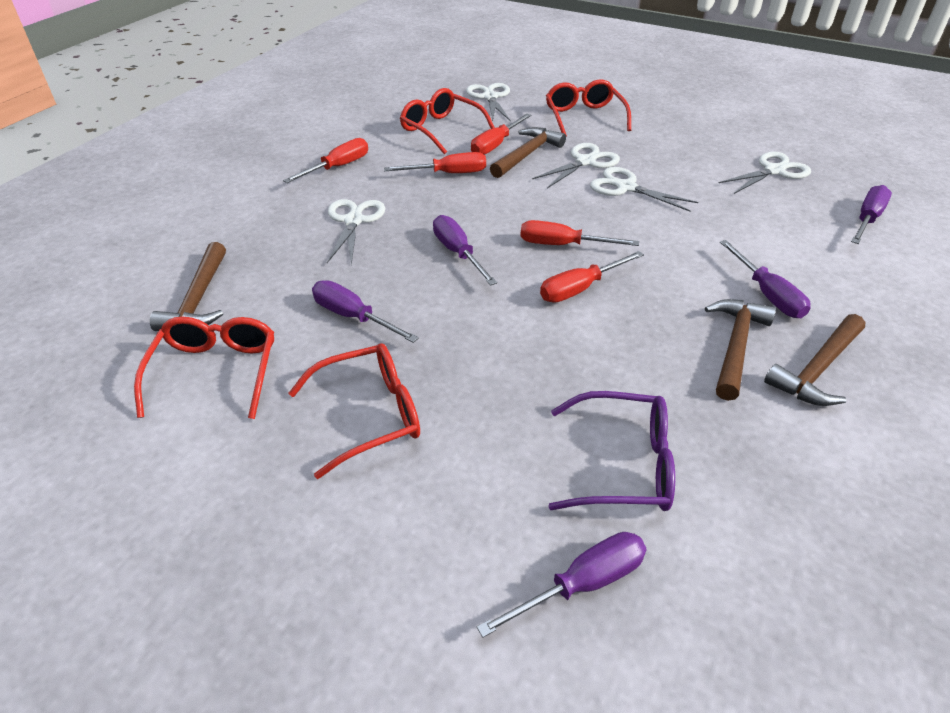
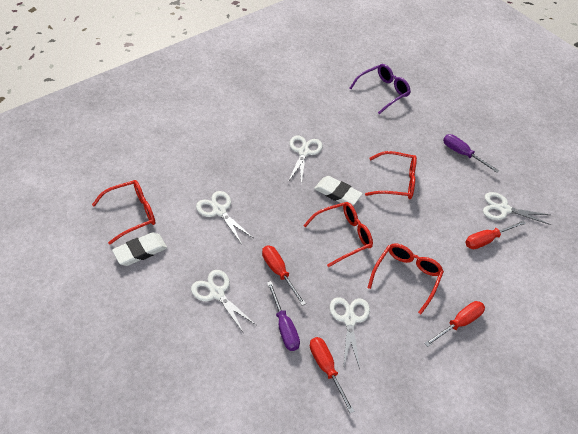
brown hammer: 4 -> 0
purple screwdriver: 5 -> 2
red screwdriver: 5 -> 4
white eraser: 0 -> 2

